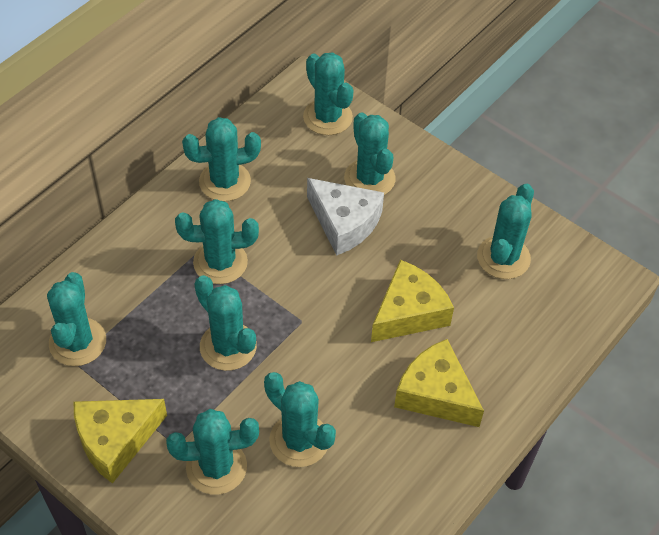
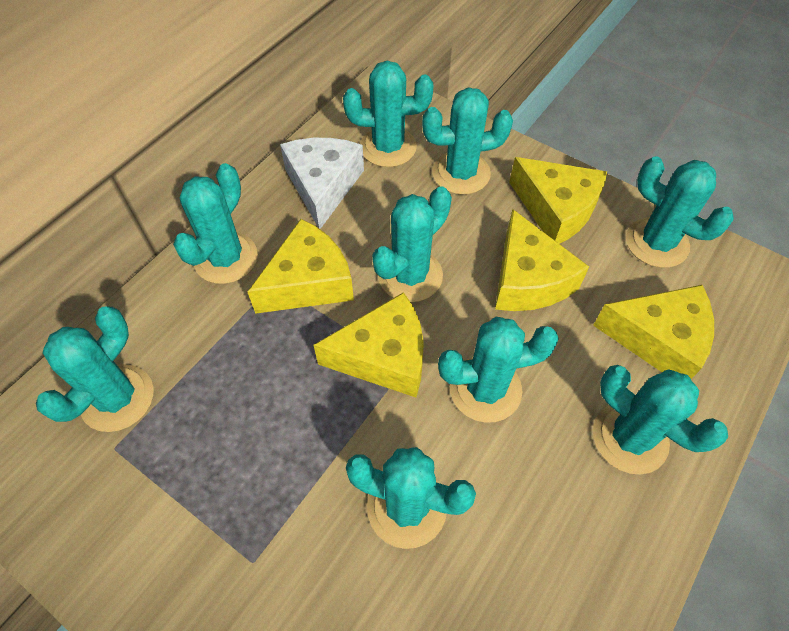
yellow cheese: 3 -> 5

